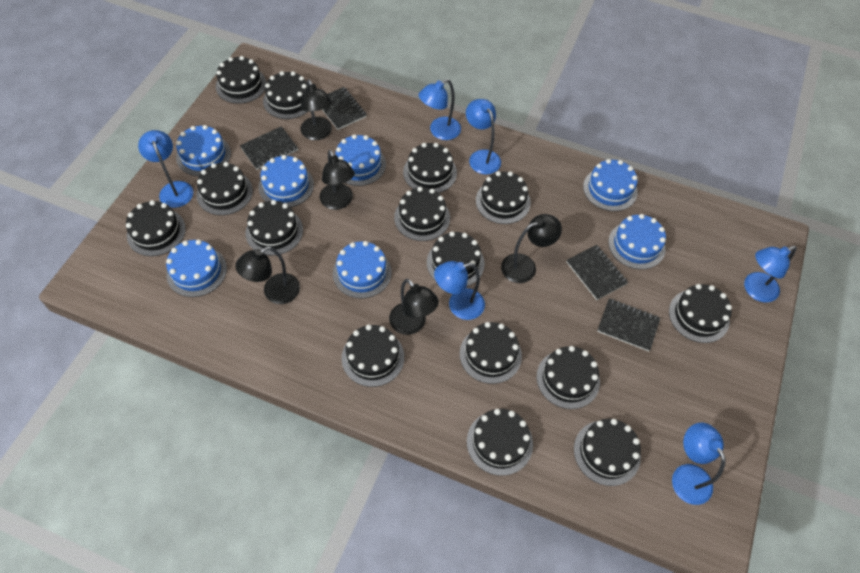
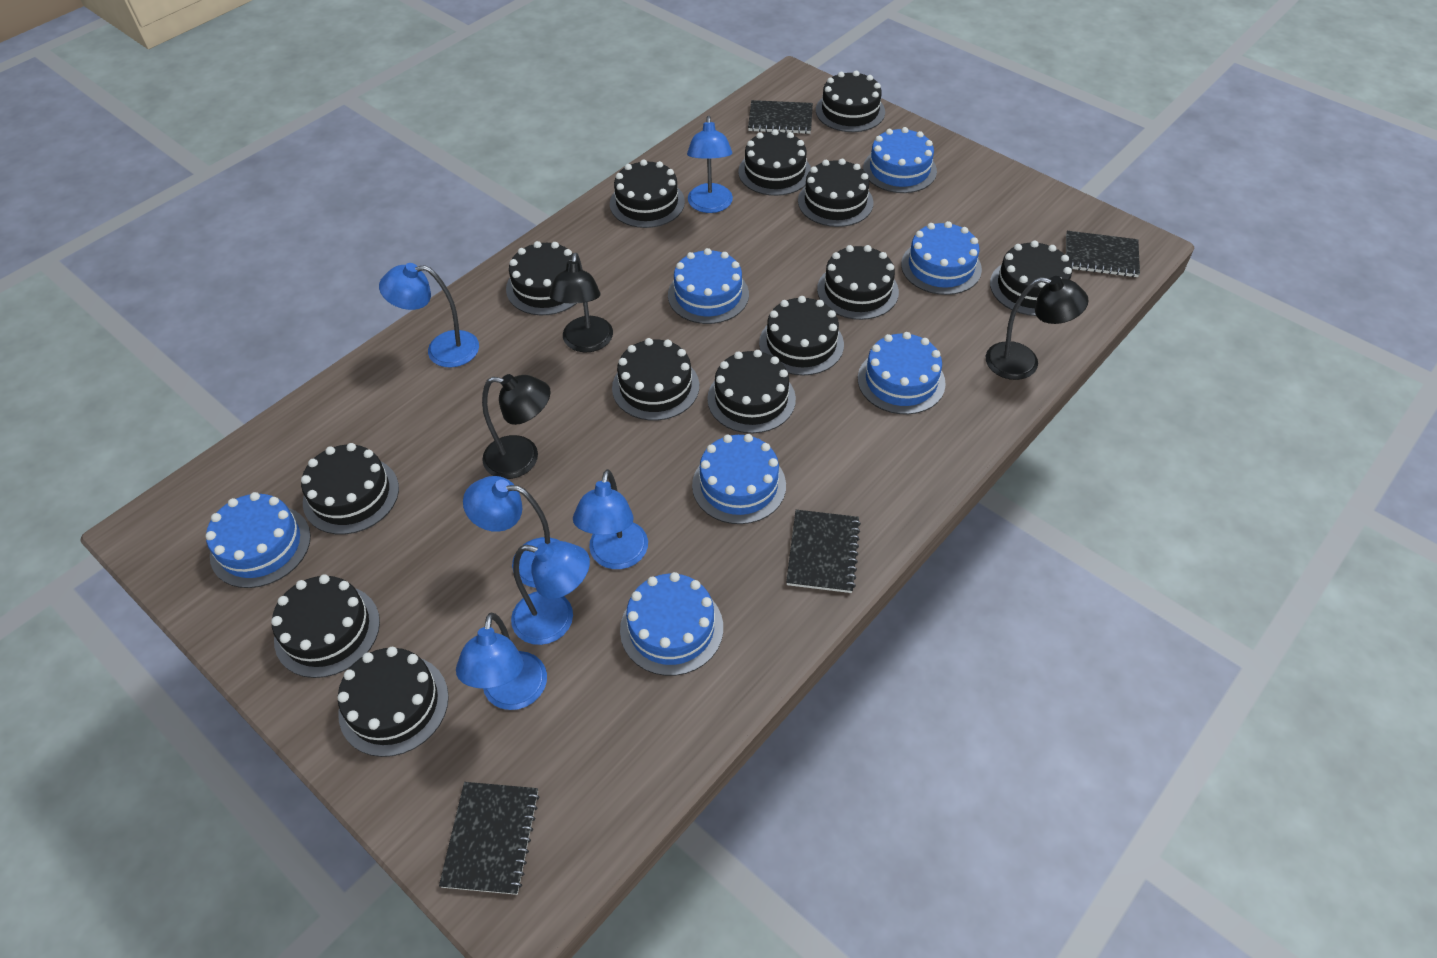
black cake: 15 -> 13
black lamp: 5 -> 3

